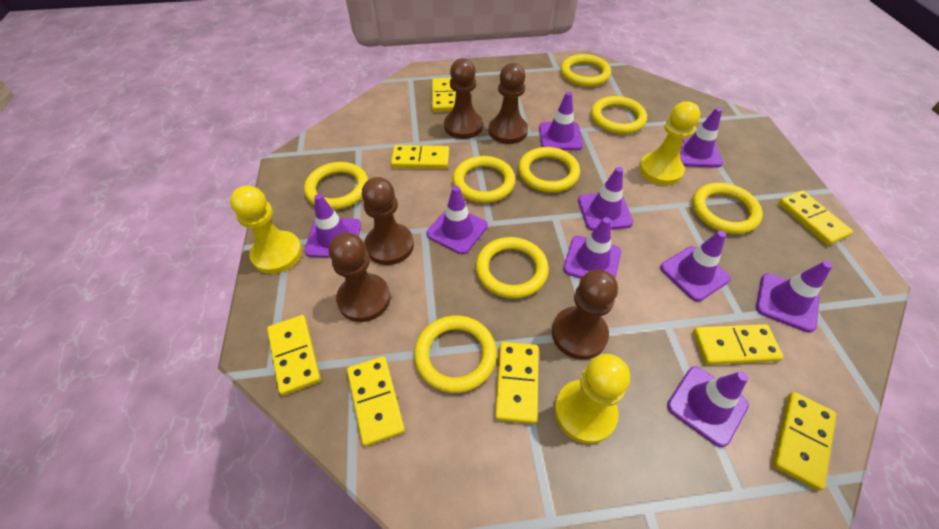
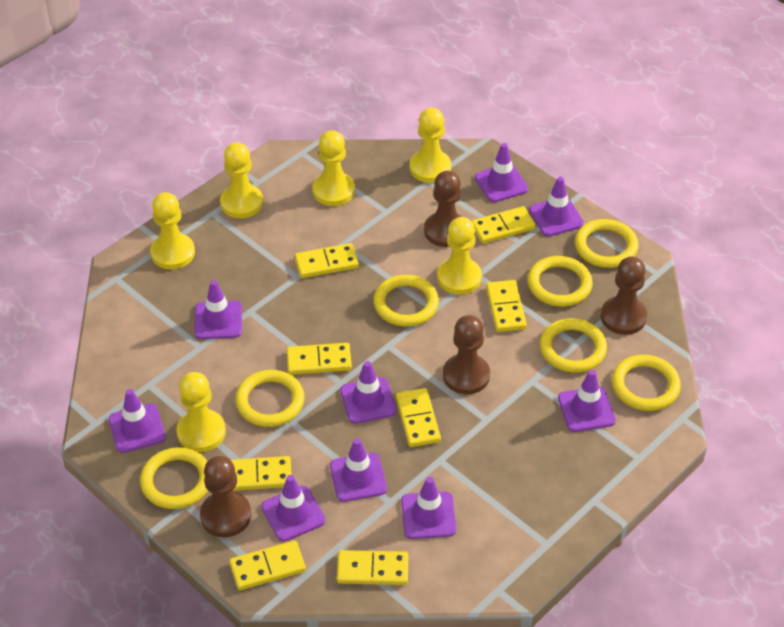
brown pawn: 5 -> 4
yellow pawn: 3 -> 6
yellow ring: 8 -> 7

